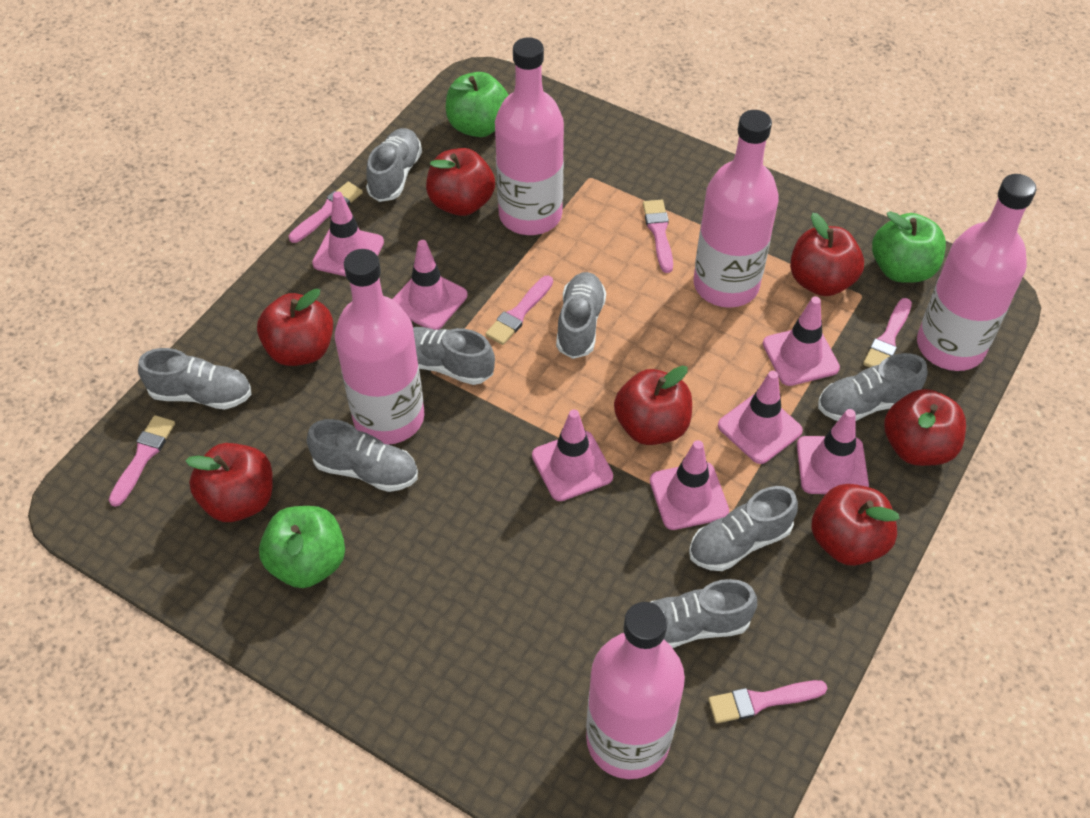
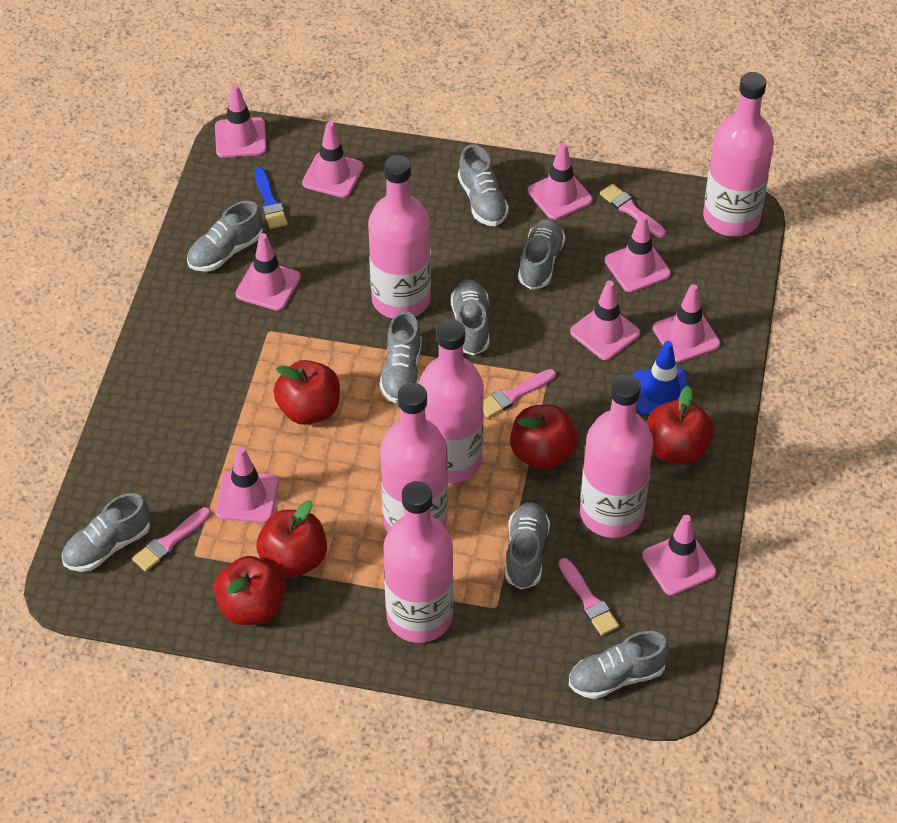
blue brush: 0 -> 1
blue traffic cone: 0 -> 1
green apple: 3 -> 0
pink bottle: 5 -> 6
pink brush: 6 -> 4
pink traffic cone: 7 -> 9
red apple: 7 -> 5

